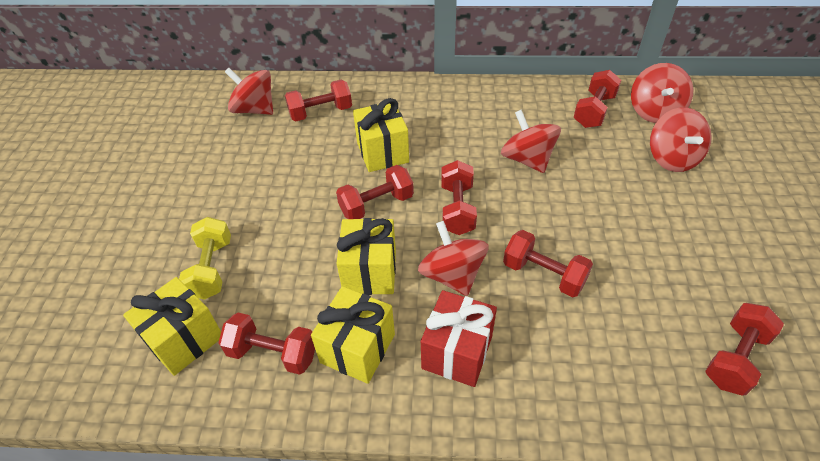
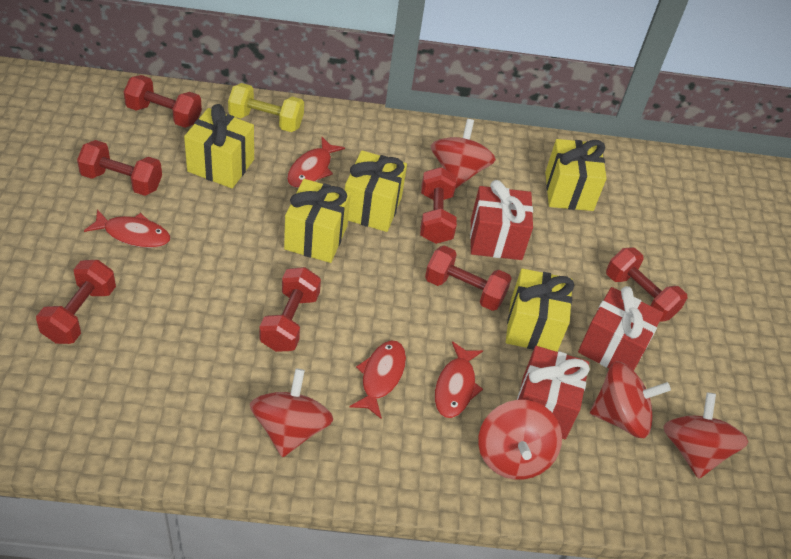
red fish: 0 -> 4
red gift: 1 -> 3
yellow gift: 4 -> 5

